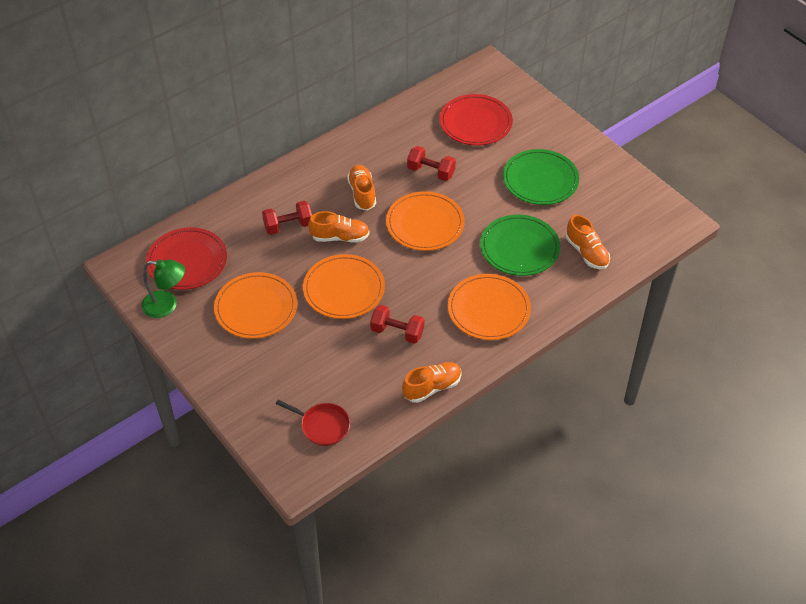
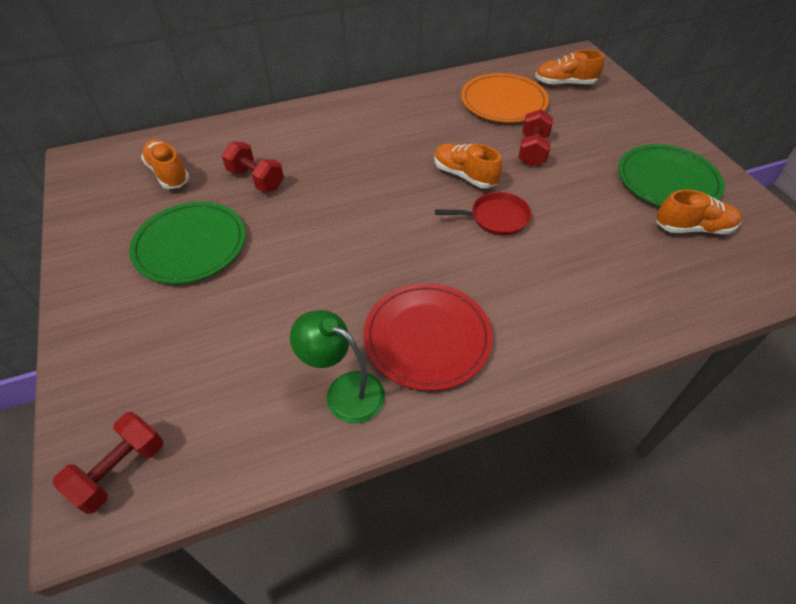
orange plate: 4 -> 1
red plate: 2 -> 1

